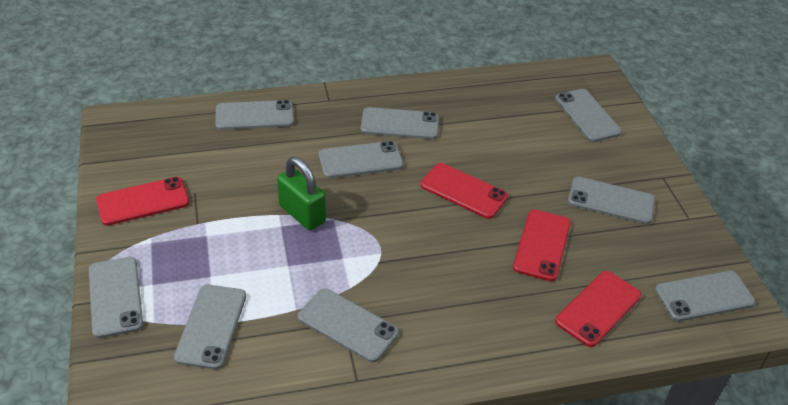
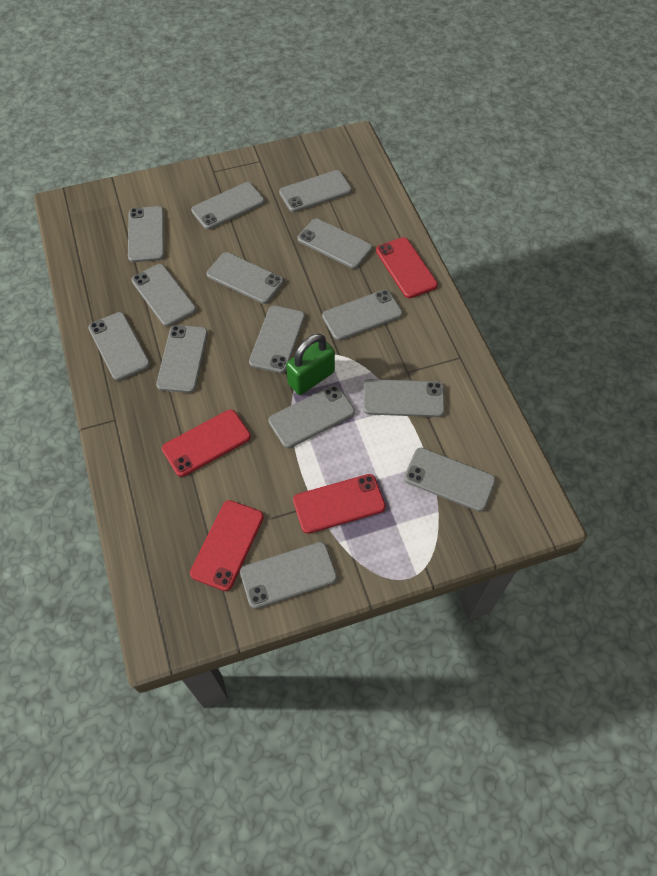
grey phone: 9 -> 14

